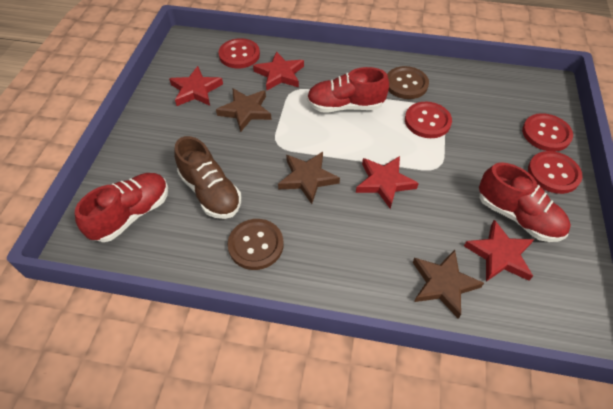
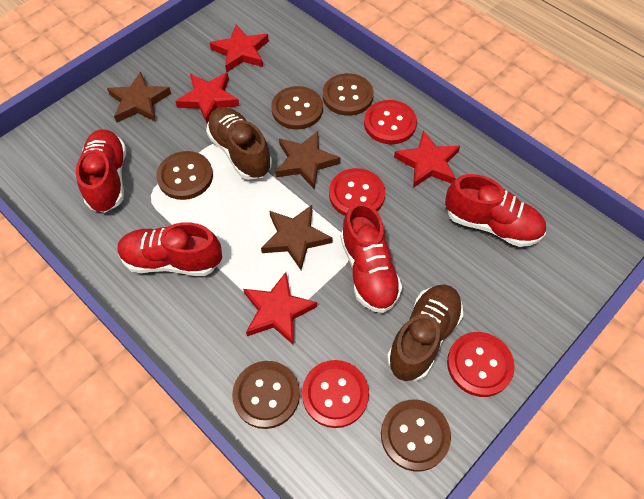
brown button: 2 -> 5
brown shoe: 1 -> 2
red shoe: 3 -> 4

